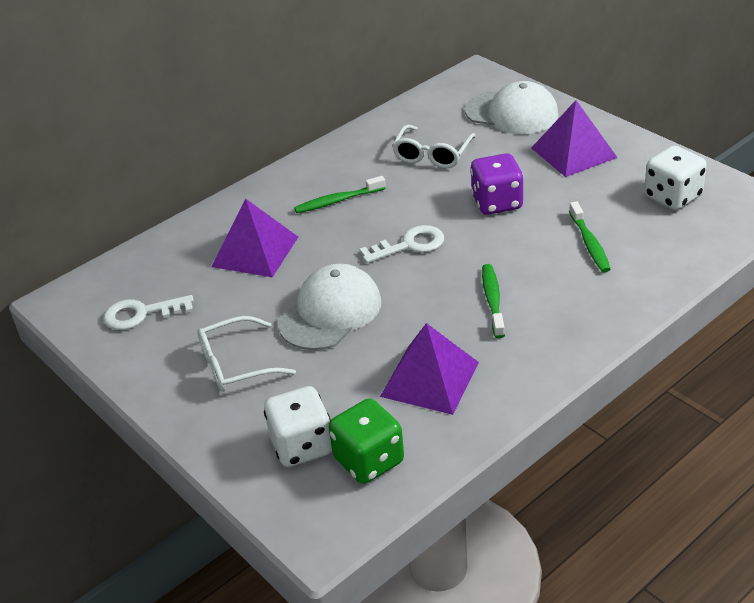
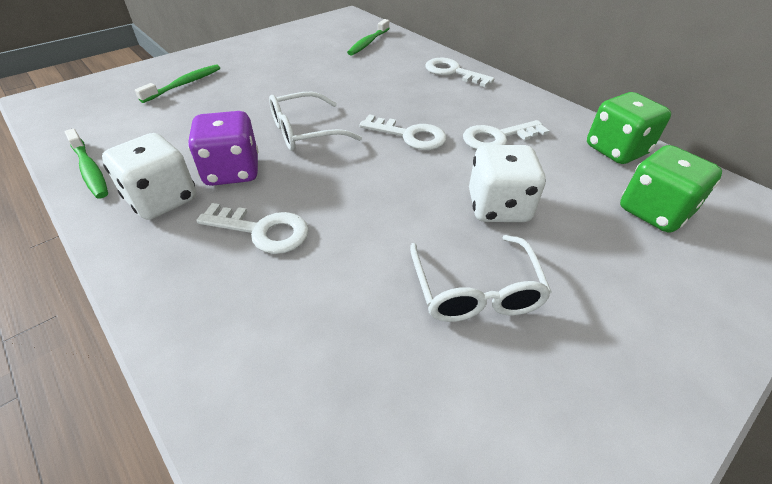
green dice: 1 -> 2
purple pyramid: 3 -> 0
white cap: 2 -> 0
white key: 2 -> 4

